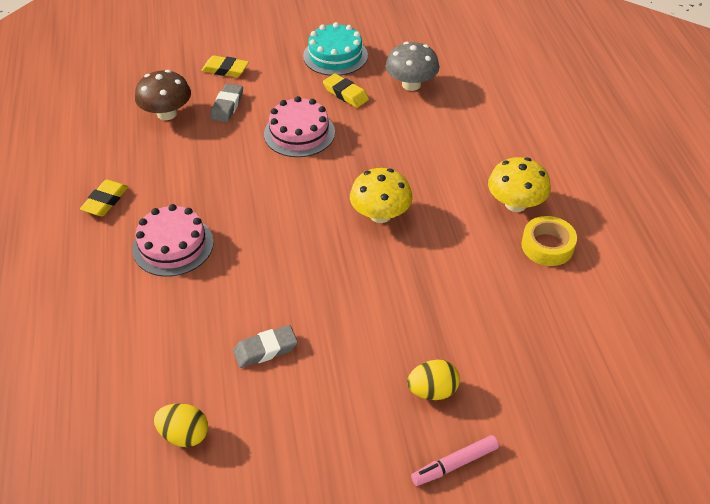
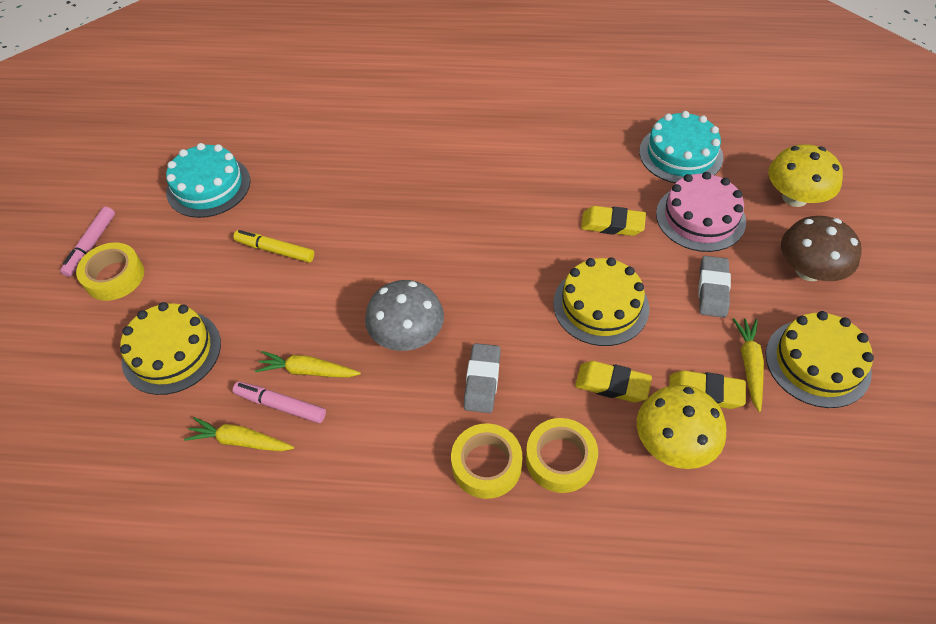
pink cake: 2 -> 1
pink marker: 1 -> 2
turquoise cake: 1 -> 2
yellow cake: 0 -> 3
yellow carrot: 0 -> 3
yellow egg: 2 -> 0
yellow marker: 0 -> 1
yellow tape: 1 -> 3

